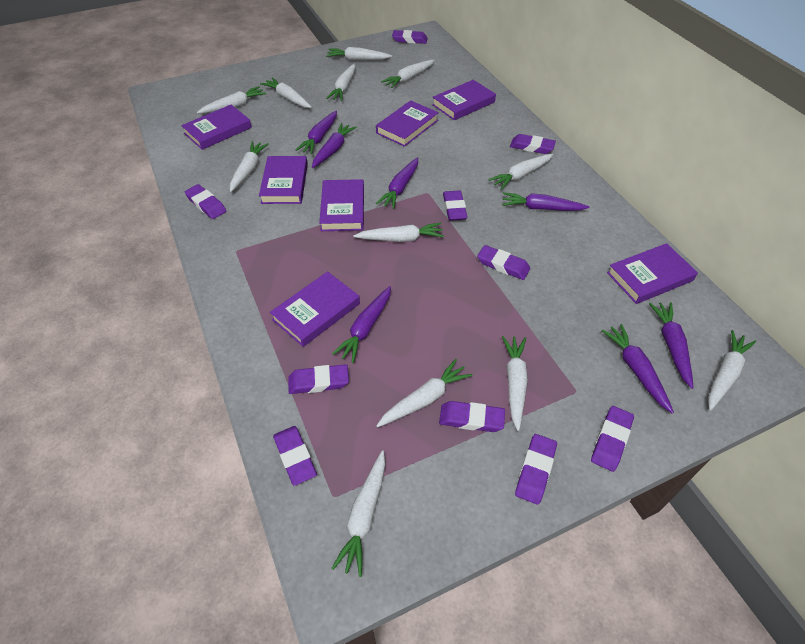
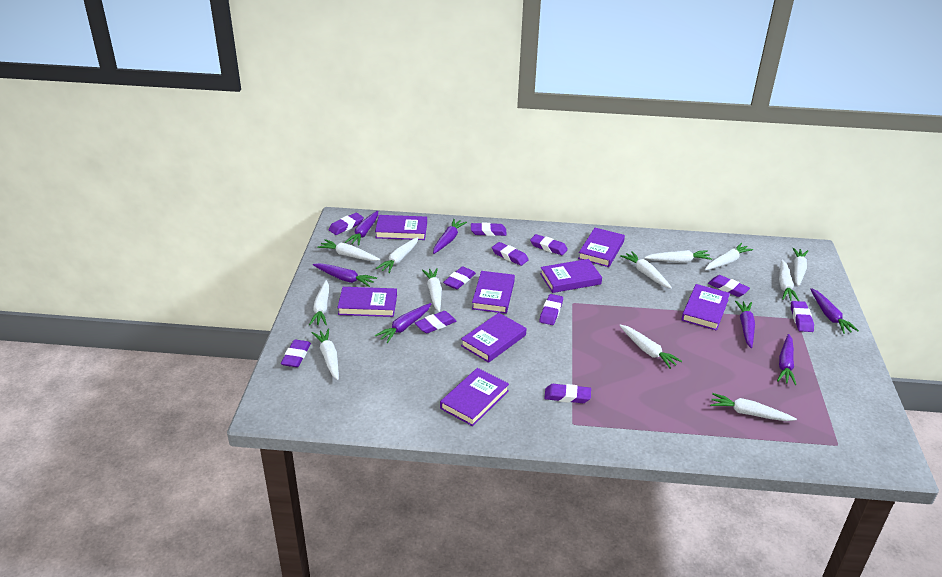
purple book: 7 -> 8
purple eraser: 10 -> 11

